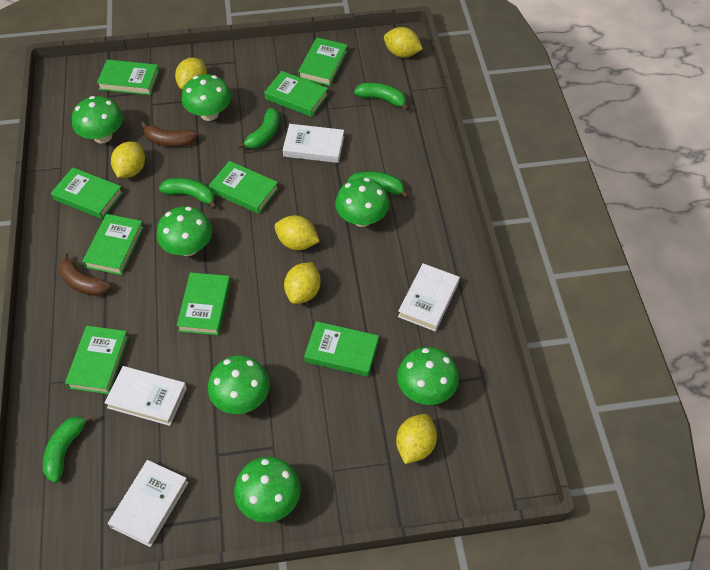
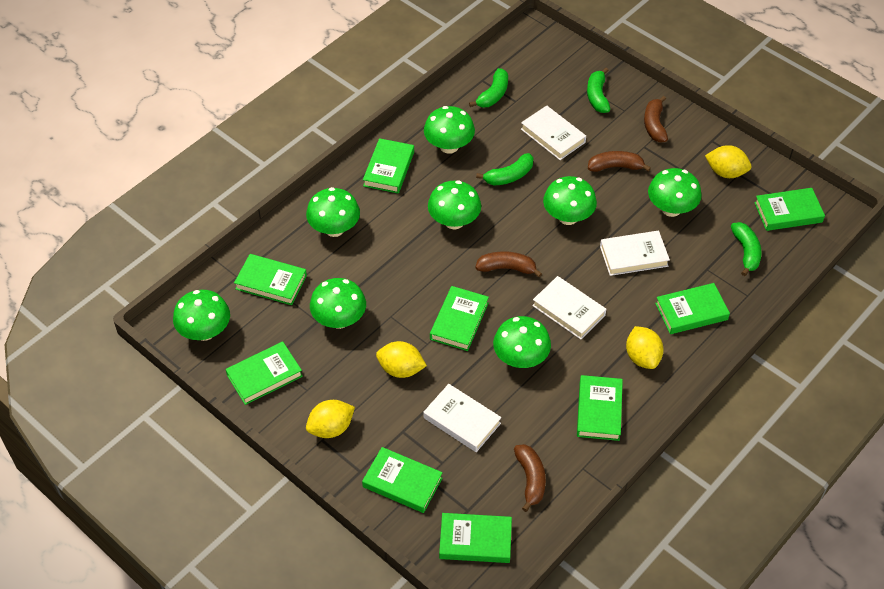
brown banana: 2 -> 4
green banana: 5 -> 4
green mushroom: 7 -> 8
yellow lemon: 6 -> 4

